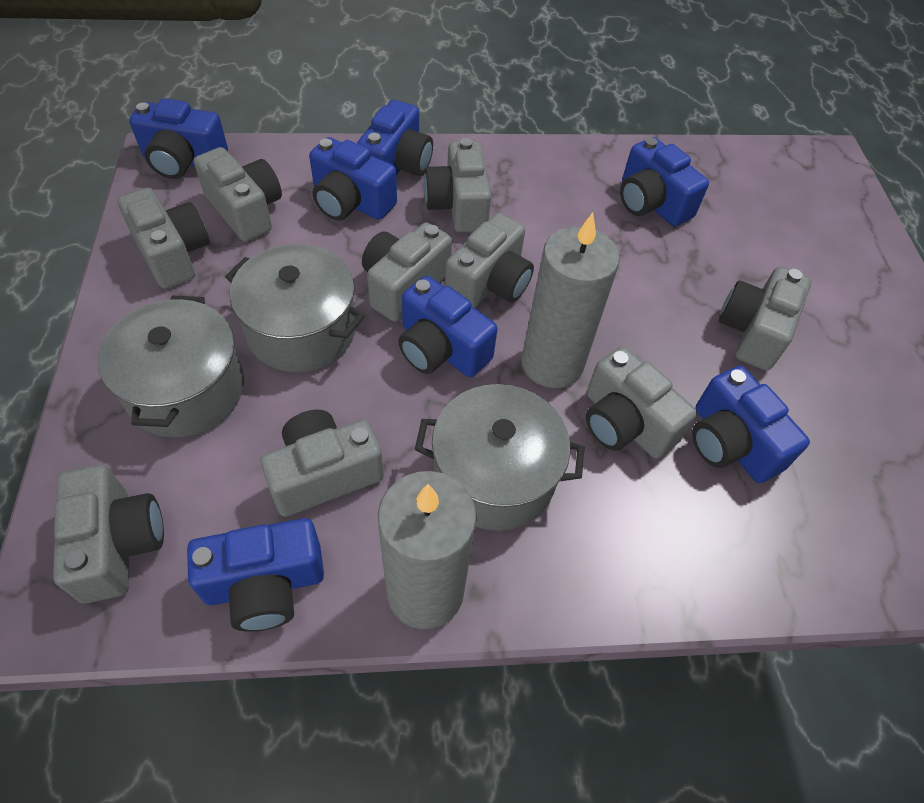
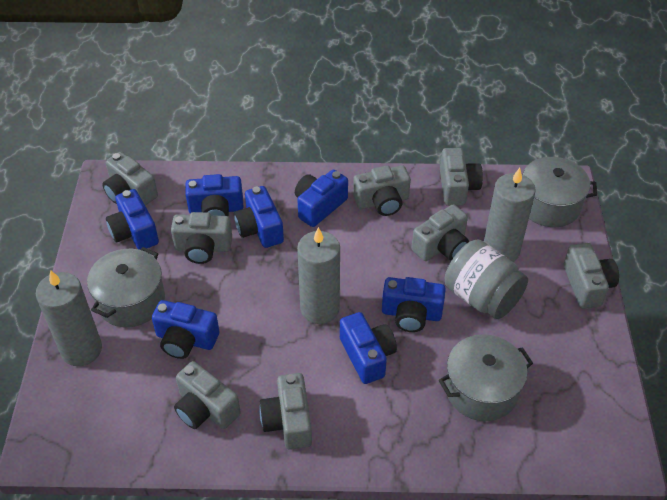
grey camera: 9 -> 8
grey candle: 2 -> 3
grey jar: 0 -> 1

